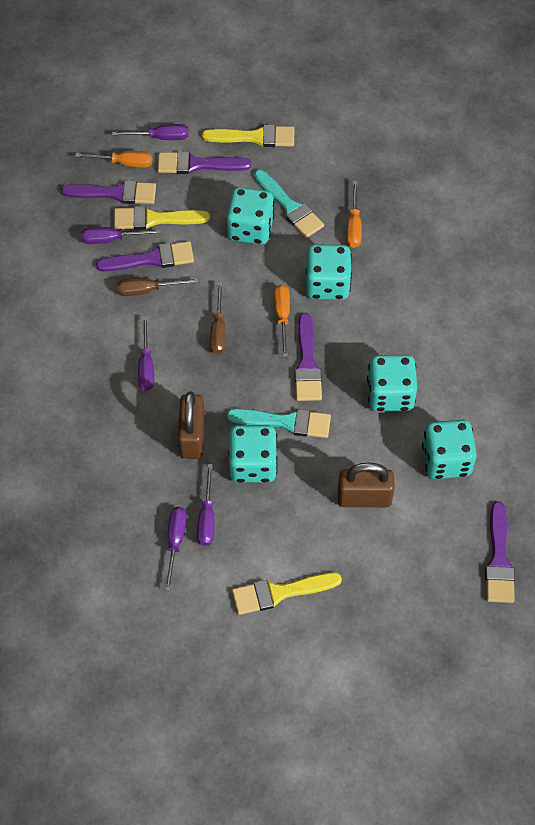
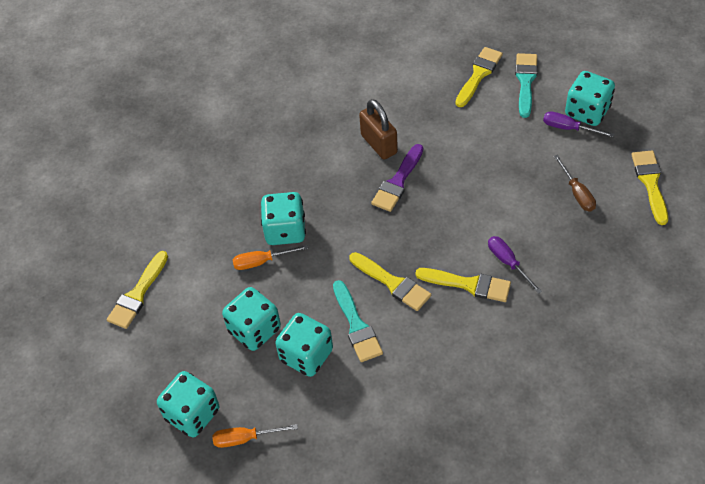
brown padlock: 2 -> 1
brown screwdriver: 2 -> 1
orange screwdriver: 3 -> 2
purple brush: 5 -> 1
purple screwdriver: 5 -> 2
yellow brush: 3 -> 5

